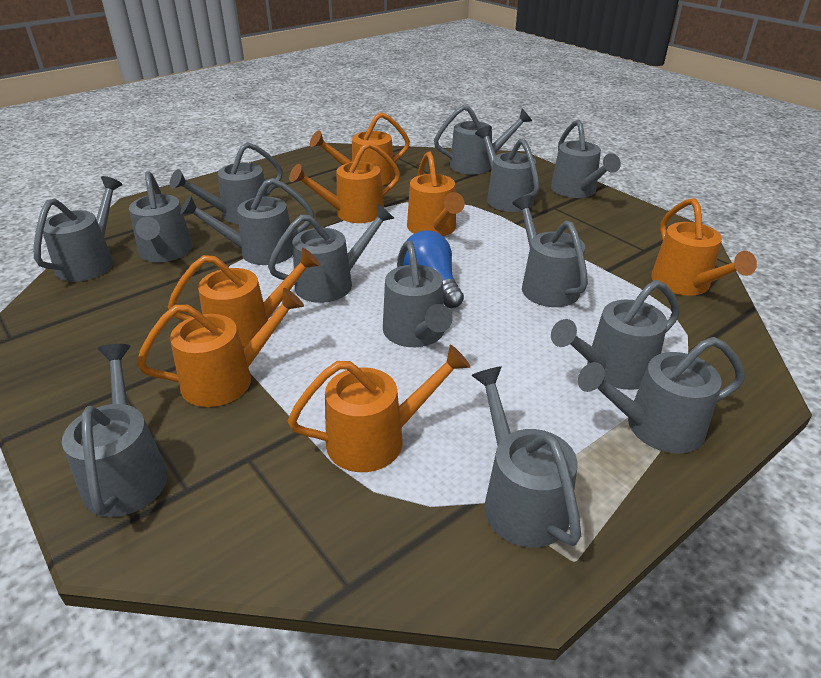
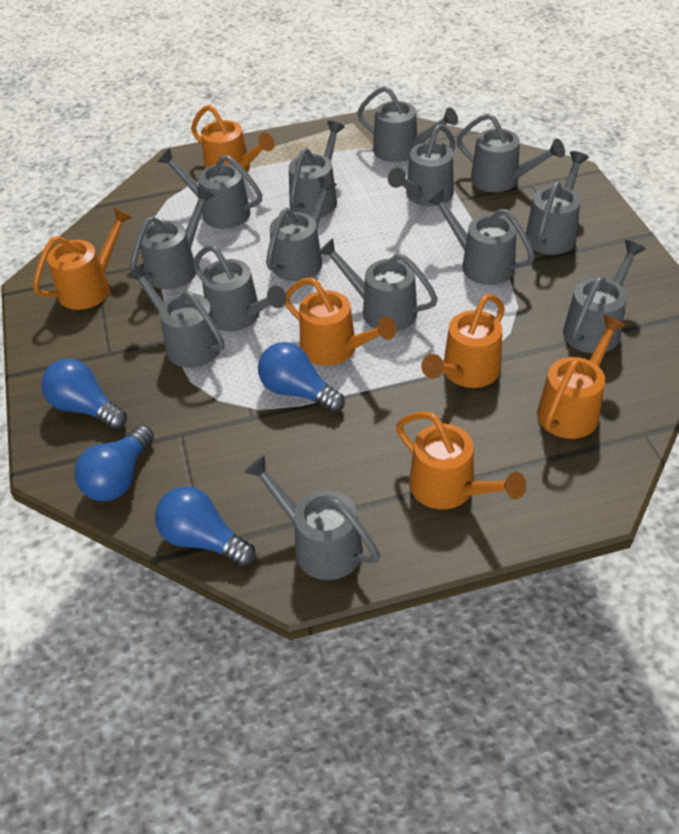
blue light bulb: 1 -> 4
orange watering can: 7 -> 6

